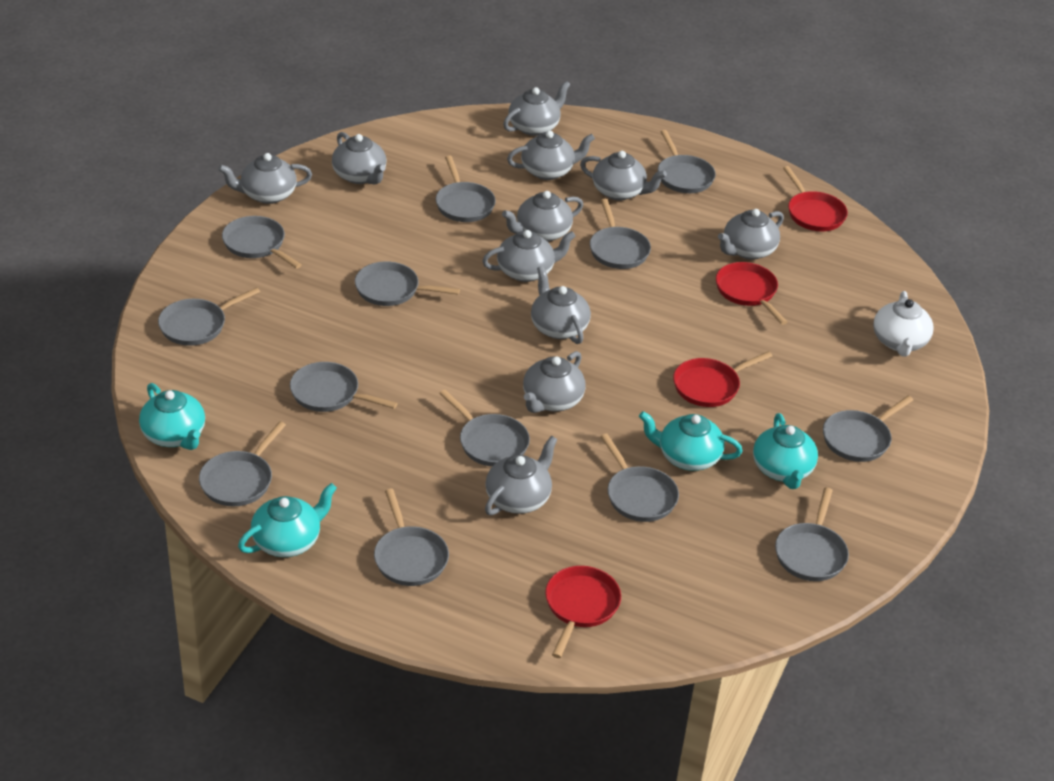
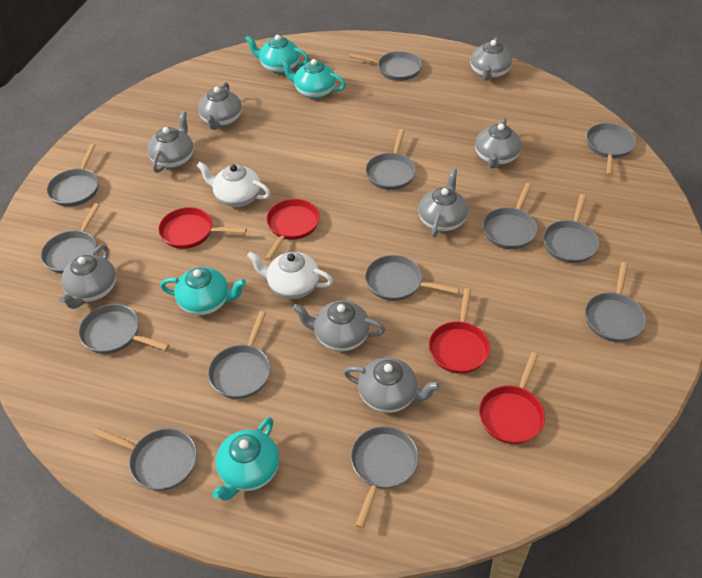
grey teapot: 11 -> 8
white teapot: 1 -> 2

